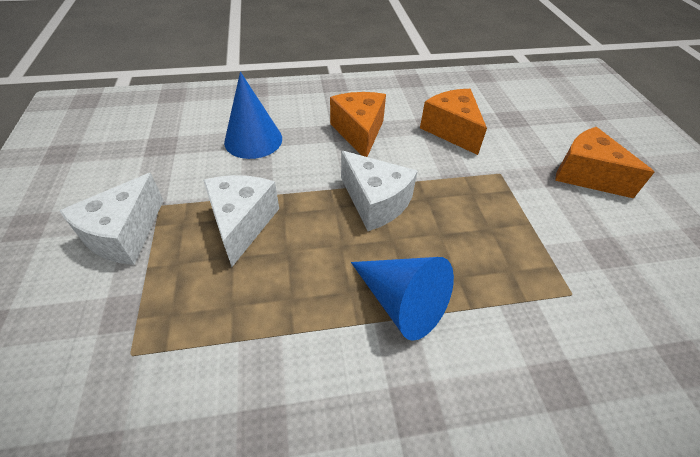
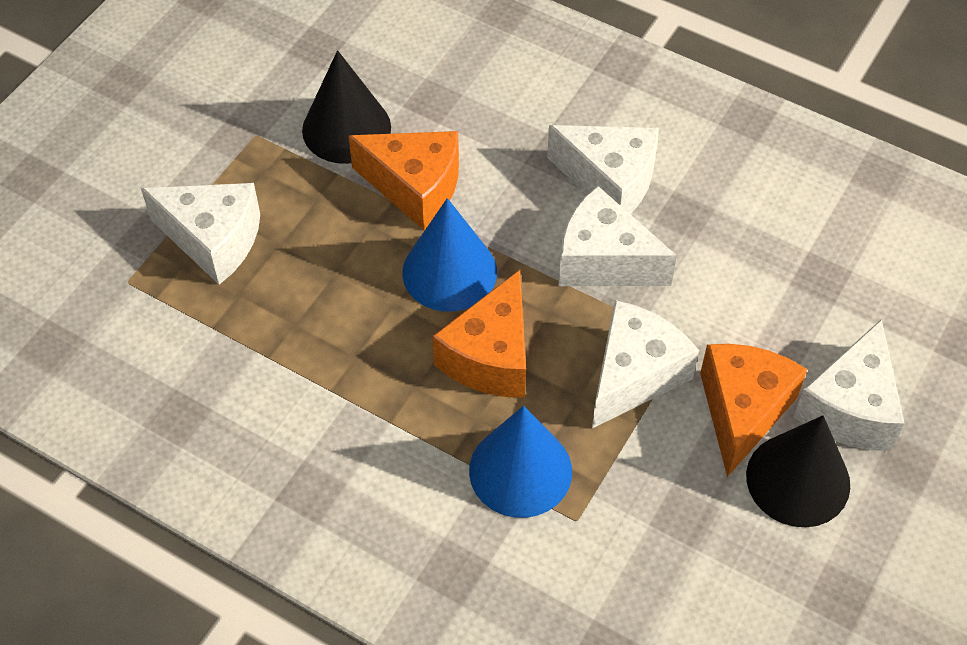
black cone: 0 -> 2
white cheese: 3 -> 5

